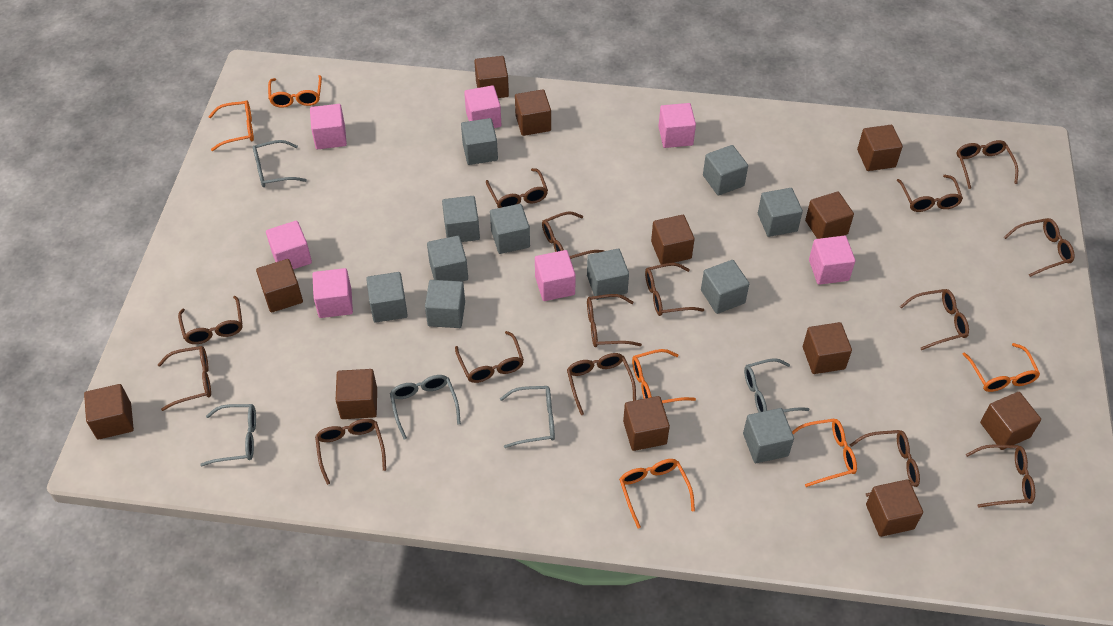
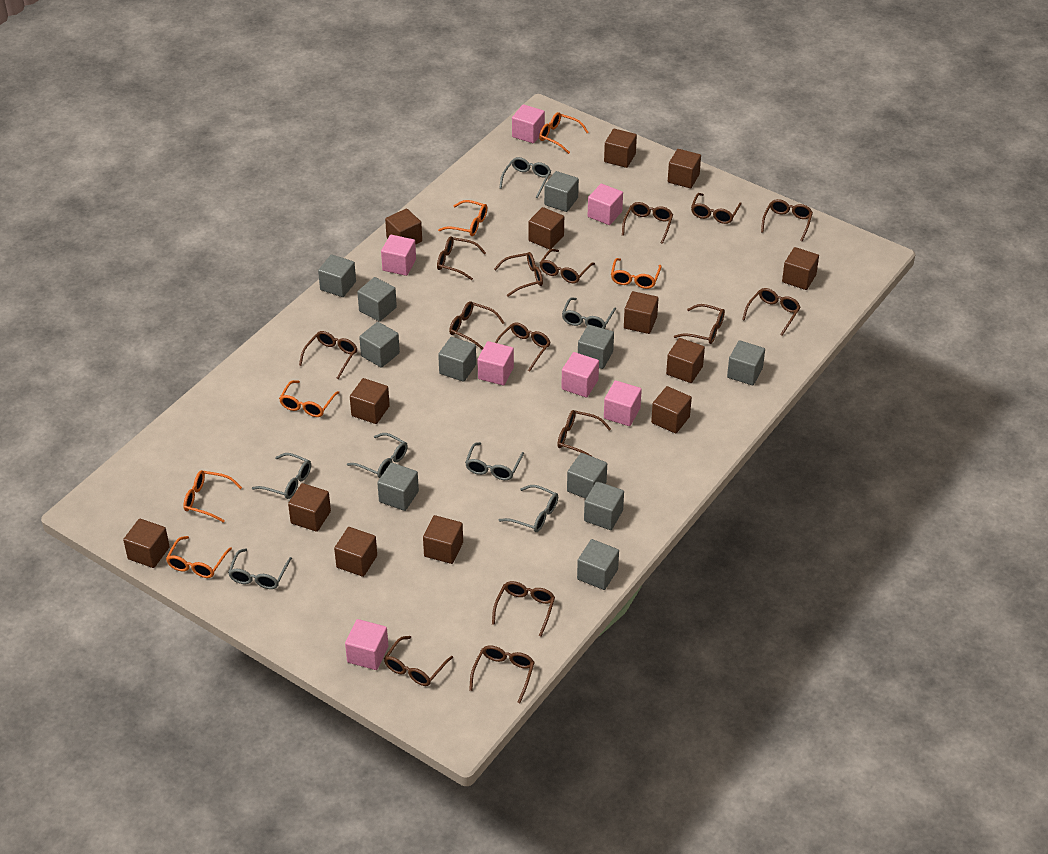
brown cube: 12 -> 13
grey glasses: 5 -> 7

